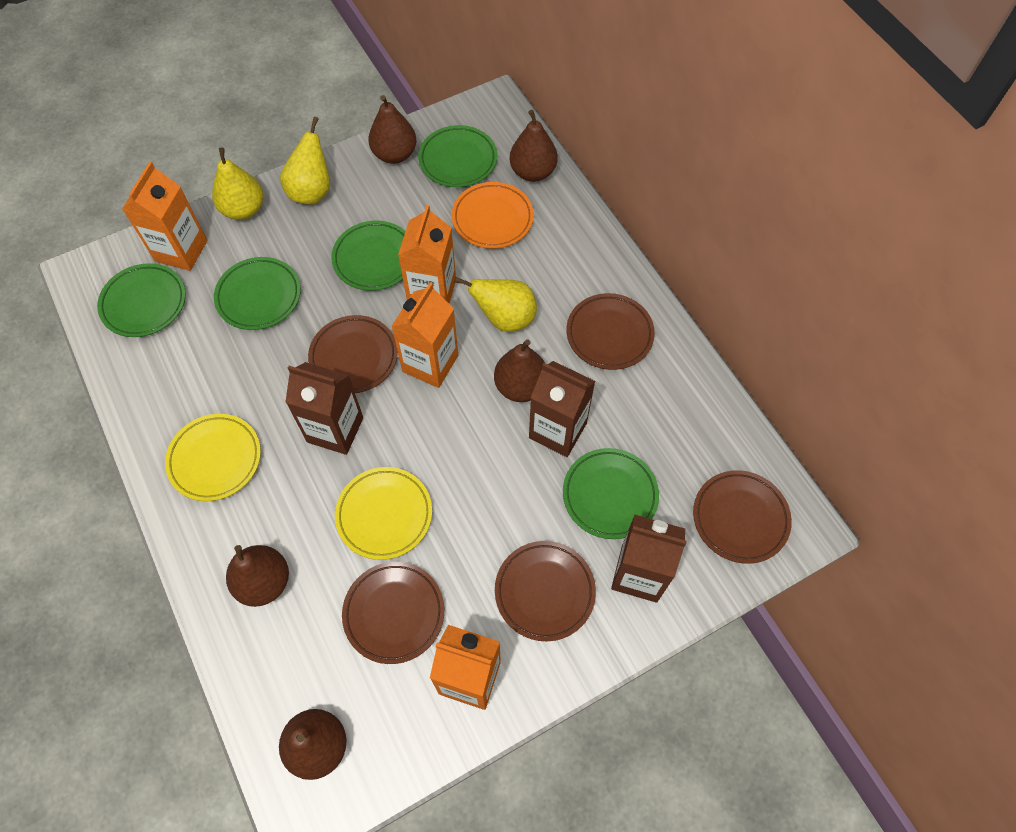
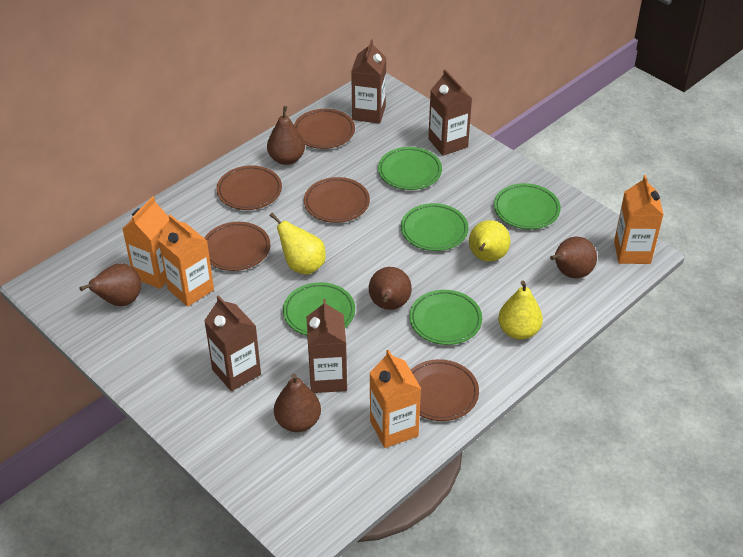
brown carton: 3 -> 4
orange plate: 1 -> 0
yellow plate: 2 -> 0

